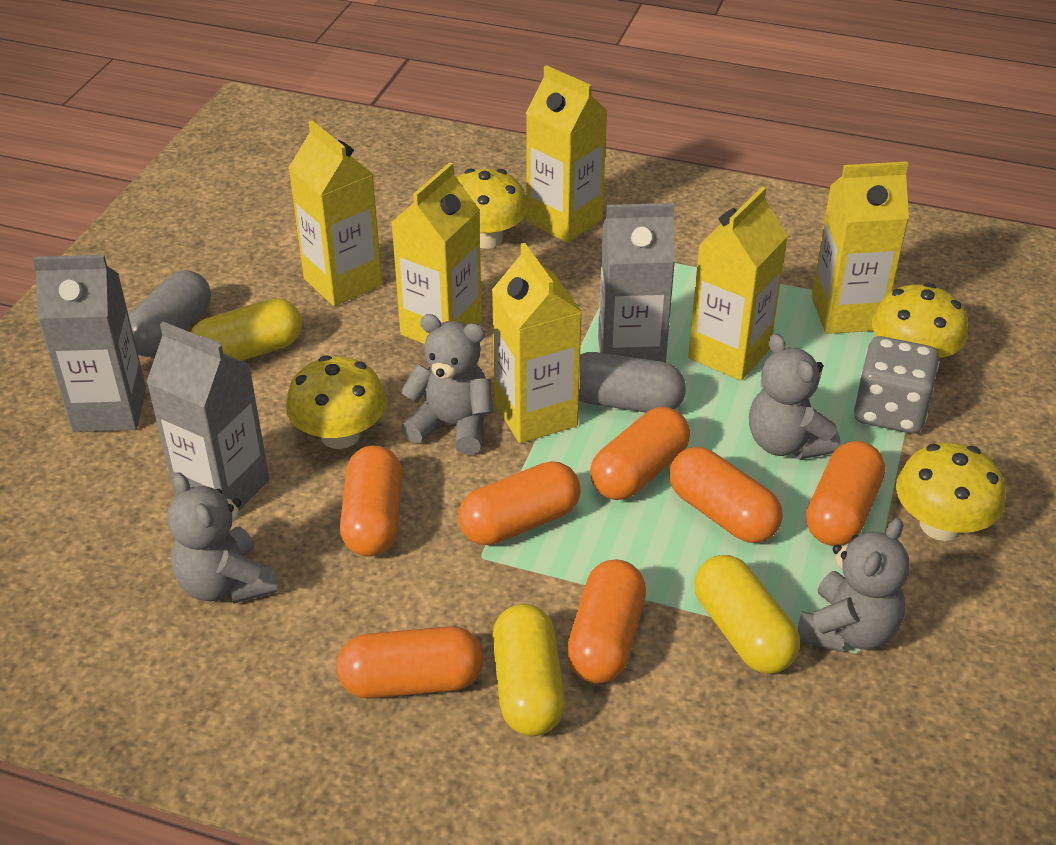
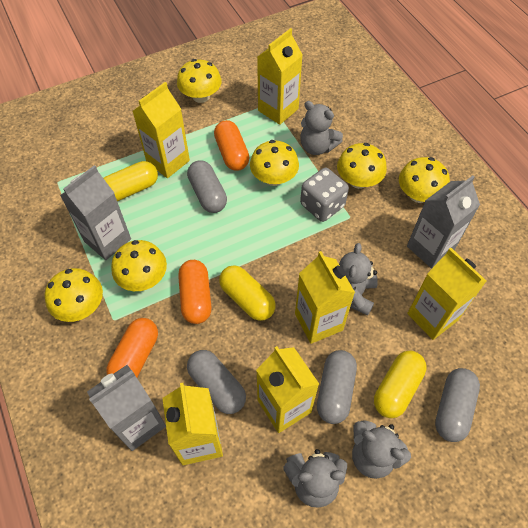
grey capsule: 2 -> 4
orange capsule: 7 -> 3
yellow mushroom: 4 -> 6

